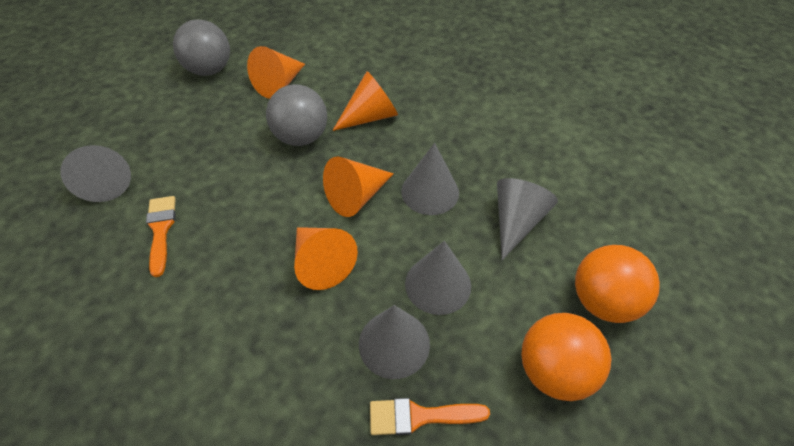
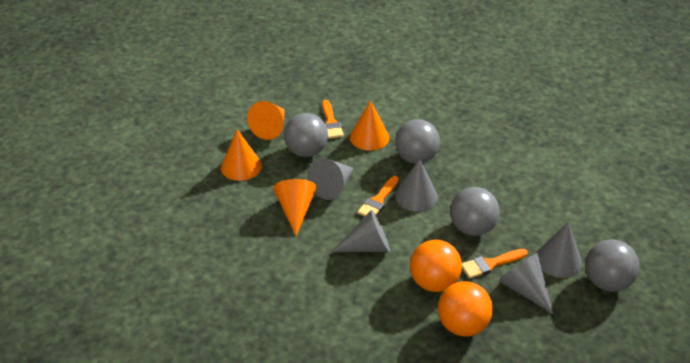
grey ball: 2 -> 4
orange brush: 2 -> 3

